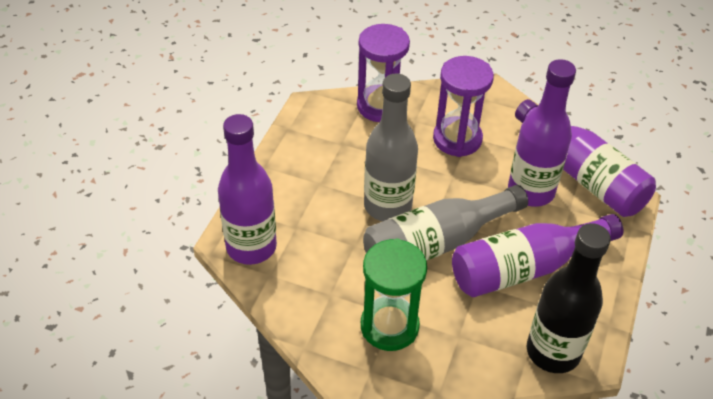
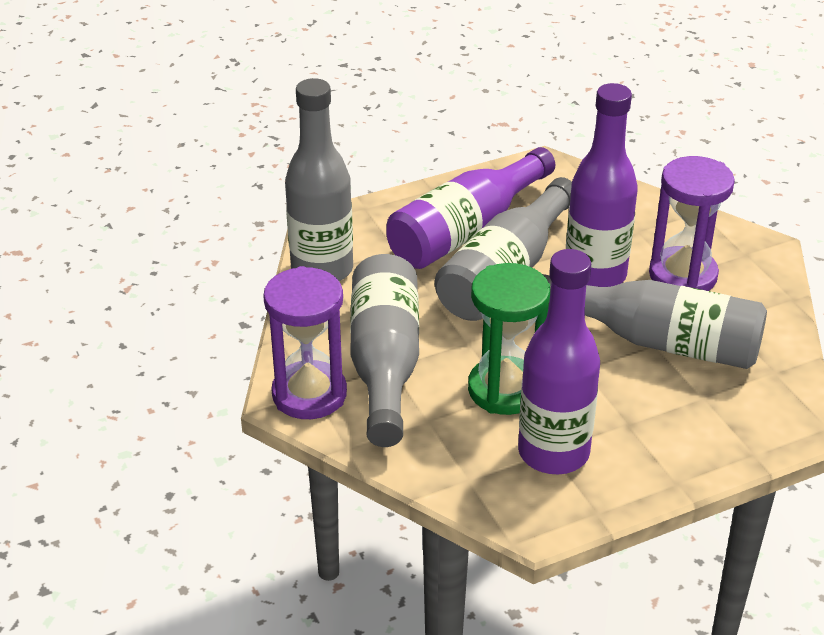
black bottle: 1 -> 0
grey bottle: 2 -> 4
purple bottle: 4 -> 3

